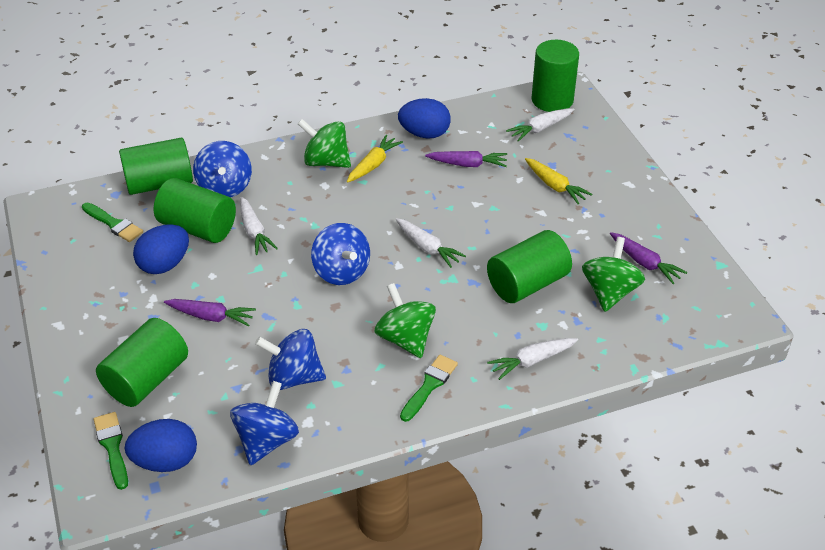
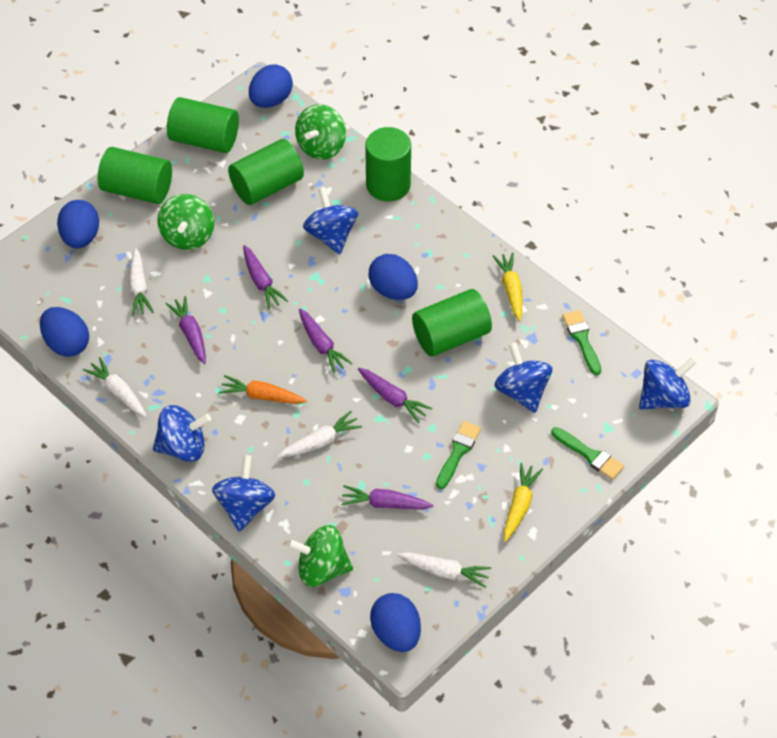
blue egg: 3 -> 5
blue spinning top: 4 -> 5
orange carrot: 0 -> 1
purple carrot: 3 -> 5

